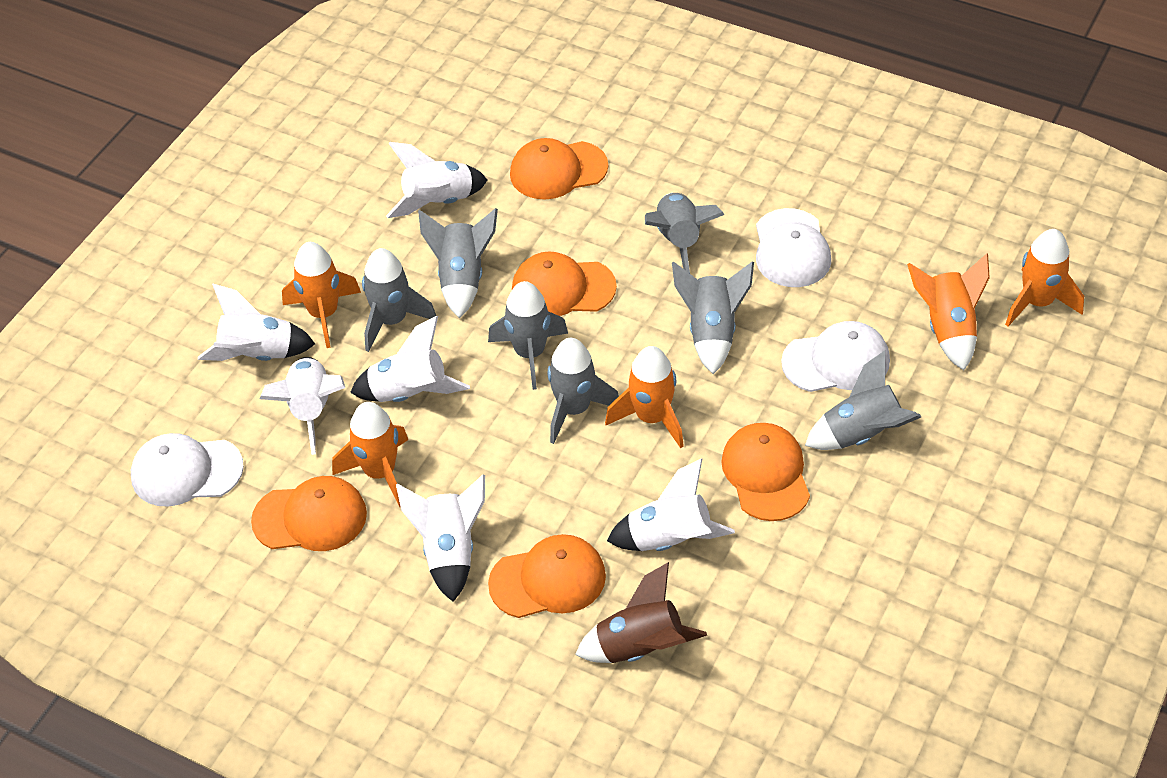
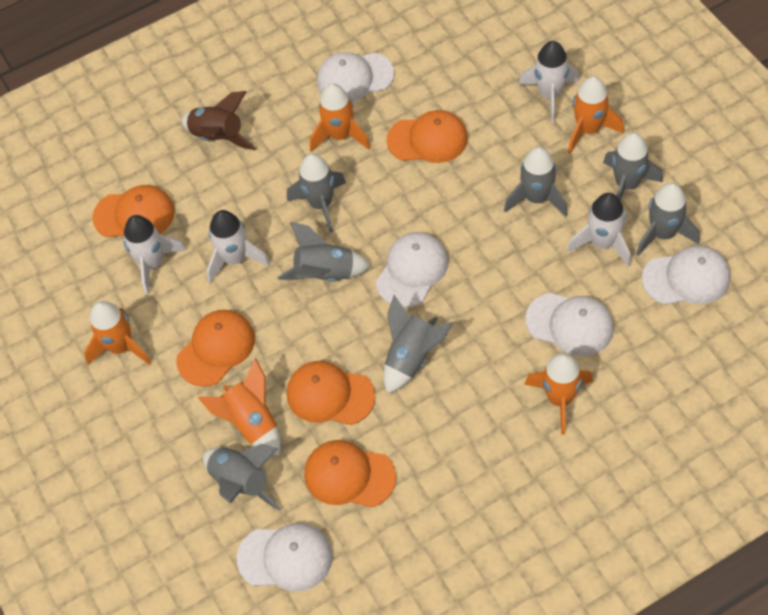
white cap: 3 -> 5
white rocket: 6 -> 4

